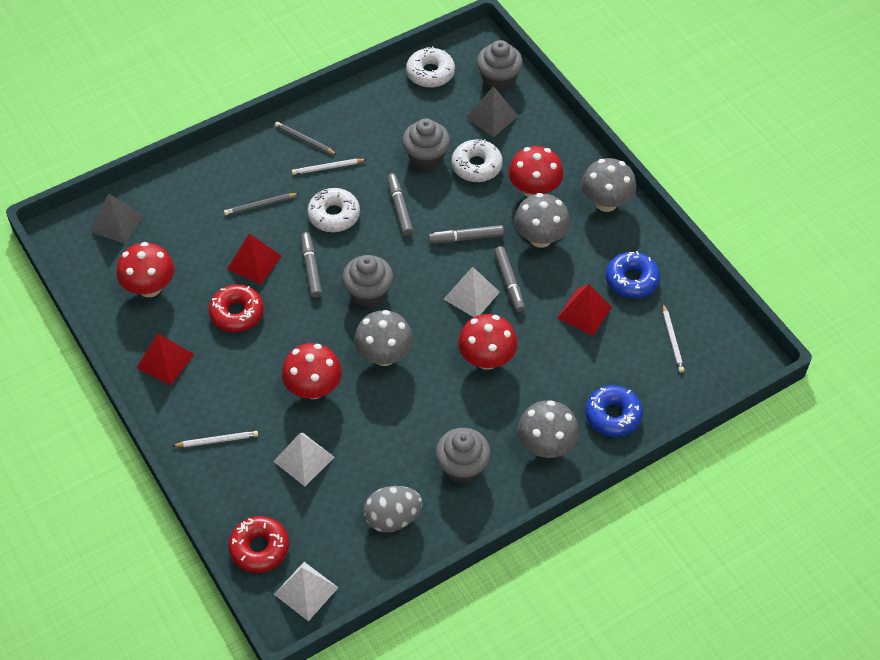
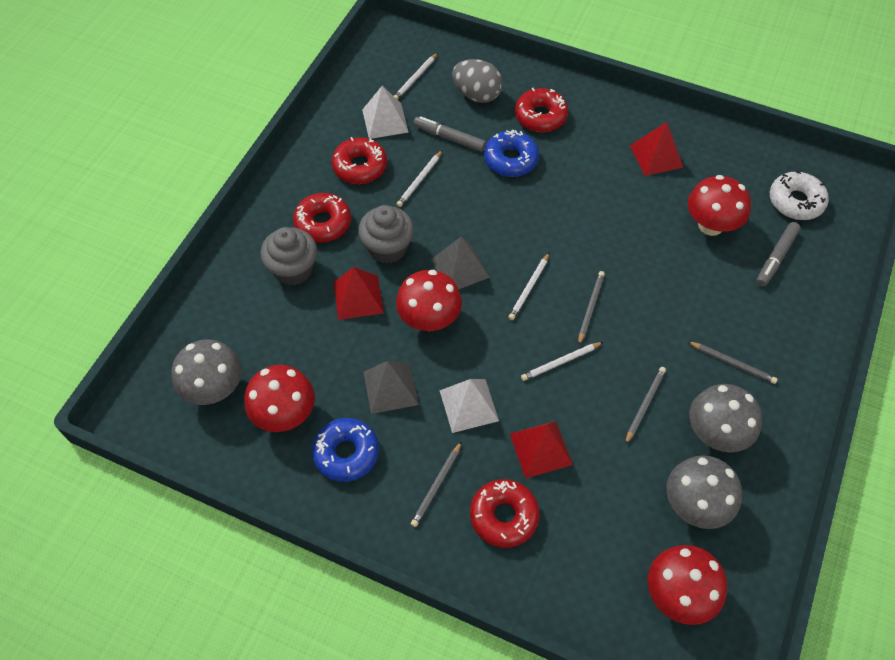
grey cupcake: 4 -> 2
grey marker: 4 -> 2
grey mushroom: 4 -> 3
grey pencil: 2 -> 4
red donut: 2 -> 4
white donut: 3 -> 1
white pencil: 3 -> 4
white pyramid: 3 -> 2

